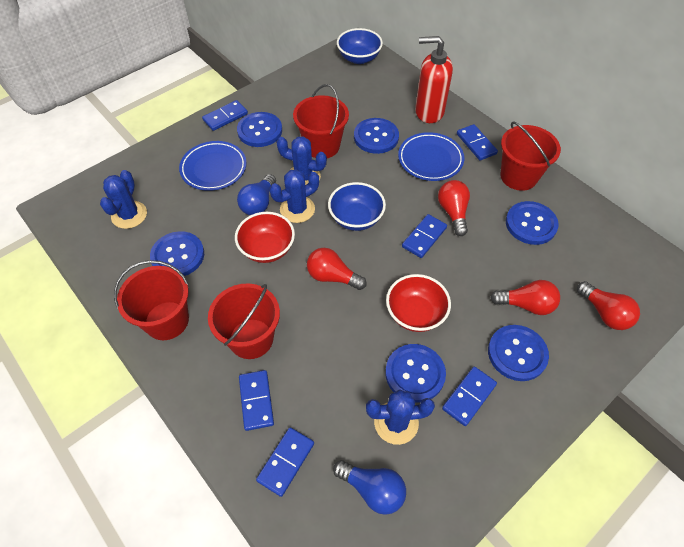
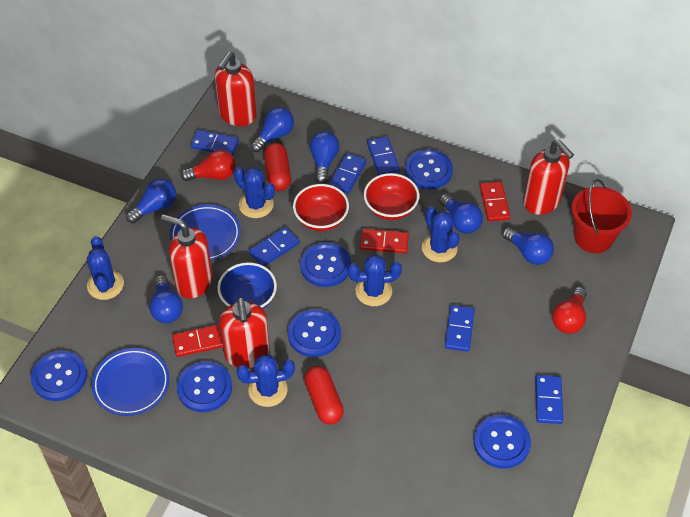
blue bowl: 2 -> 1
blue cactus: 4 -> 5
blue light bulb: 2 -> 6
red bucket: 4 -> 1
red capsule: 0 -> 2
red domino: 0 -> 3
red light bulb: 4 -> 2
red soap dispenser: 1 -> 4

